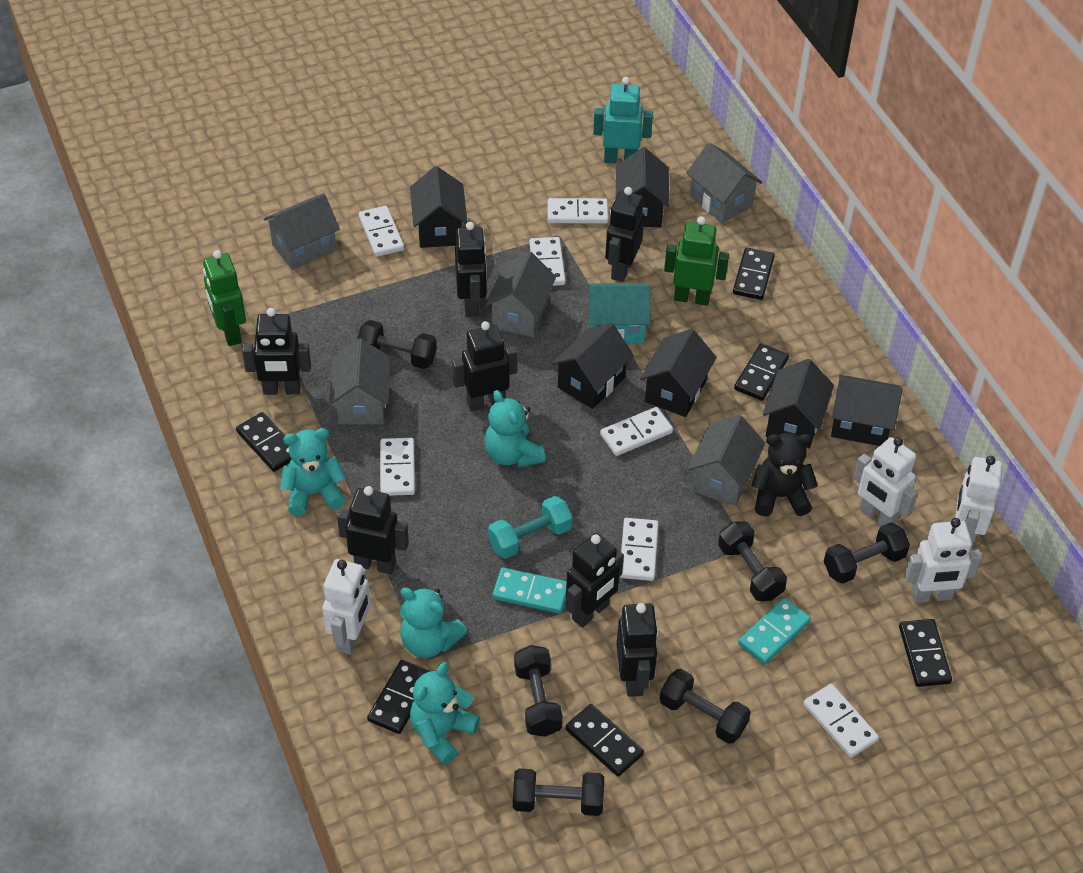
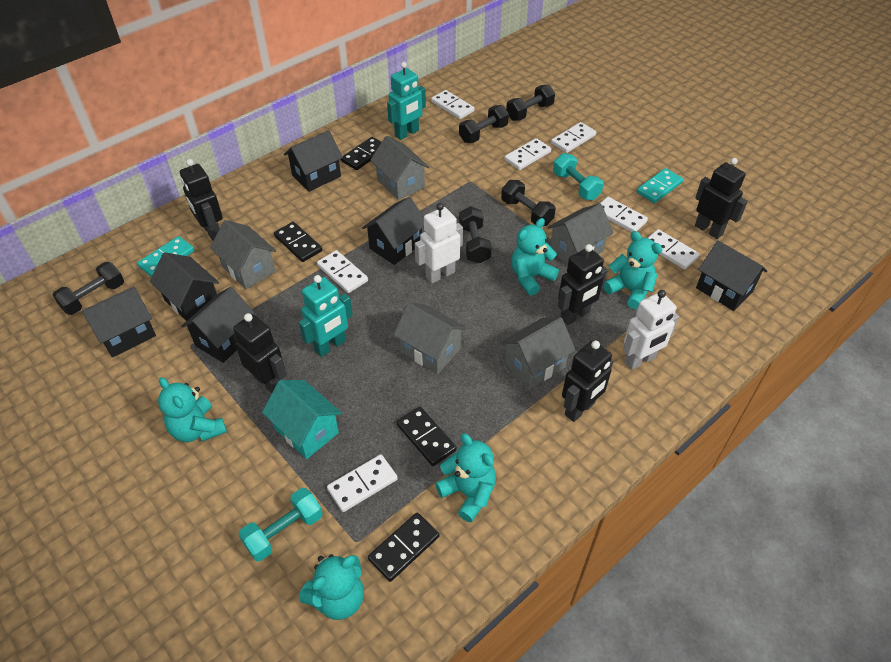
black domino: 6 -> 4
black dumbbell: 6 -> 5
black robot: 7 -> 5
black teddy bear: 1 -> 0
green robot: 2 -> 0
turquoise dumbbell: 1 -> 2
turquoise robot: 1 -> 2
turquoise teddy bear: 4 -> 5
white robot: 4 -> 2

